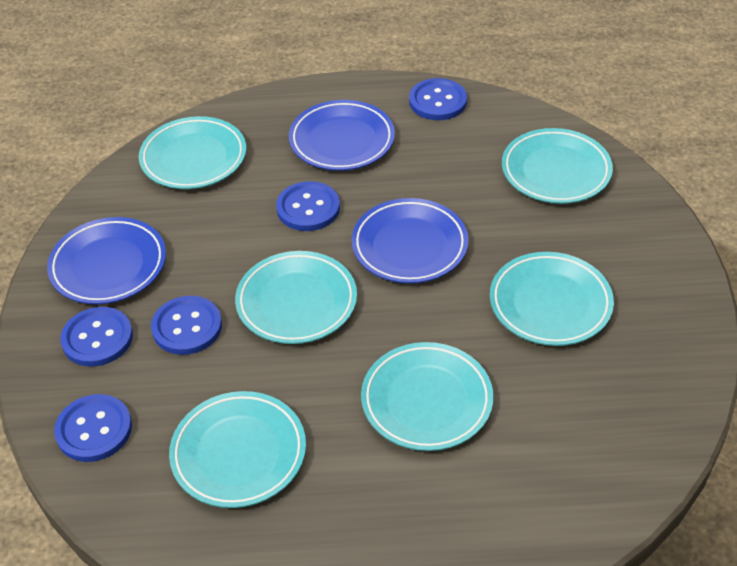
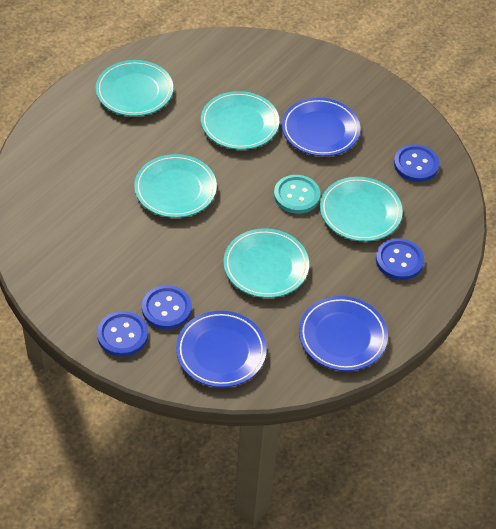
blue button: 5 -> 4
turquoise button: 0 -> 1
turquoise plate: 6 -> 5

